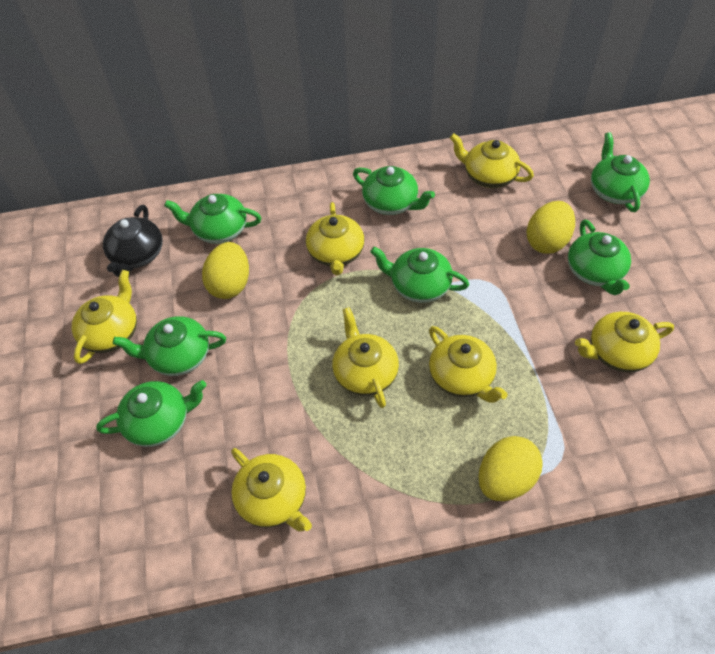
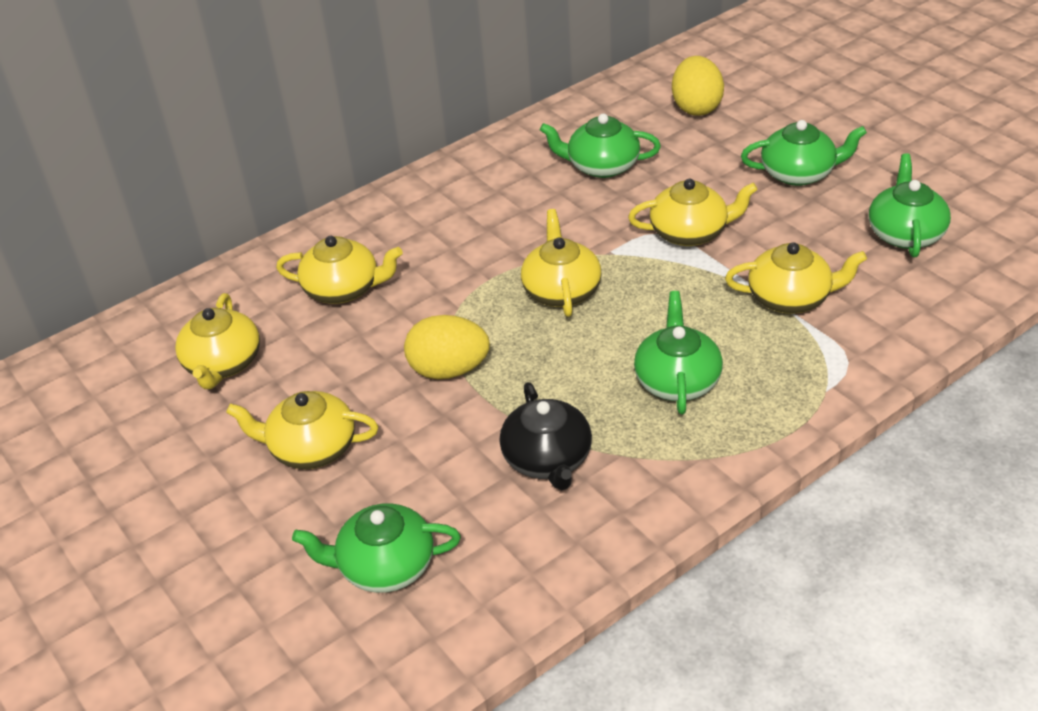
green teapot: 7 -> 5
yellow egg: 3 -> 2
yellow teapot: 7 -> 6

